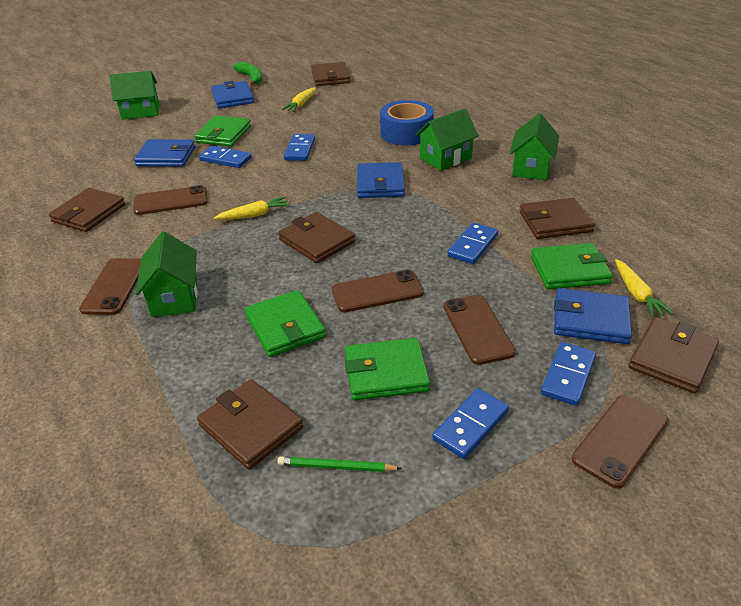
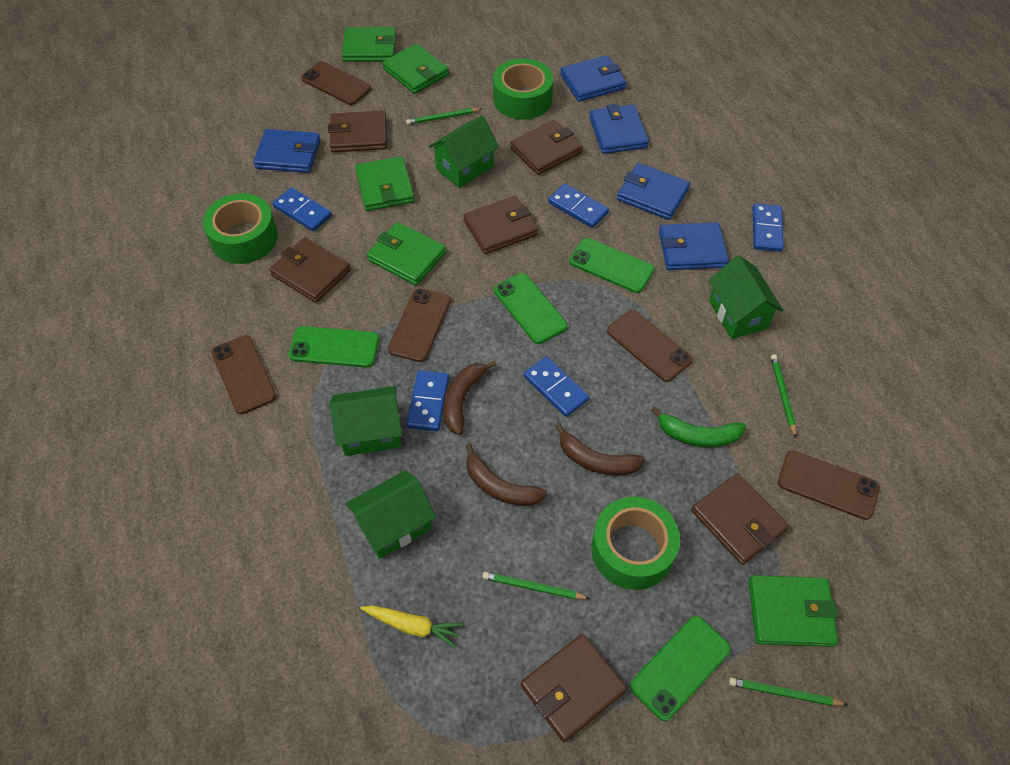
blue tape: 1 -> 0
blue wallet: 4 -> 5
brown banana: 0 -> 3
green pencil: 1 -> 4
green phone: 0 -> 4
green tape: 0 -> 3
green wallet: 4 -> 5
yellow carrot: 3 -> 1

